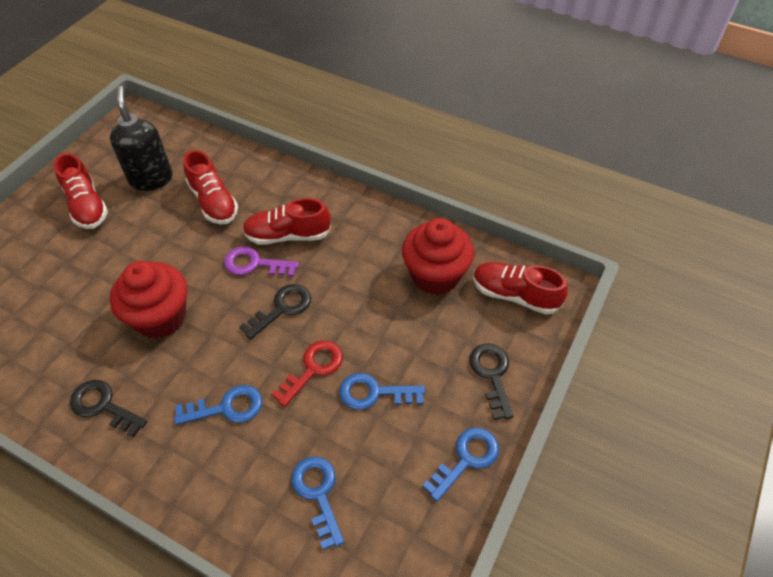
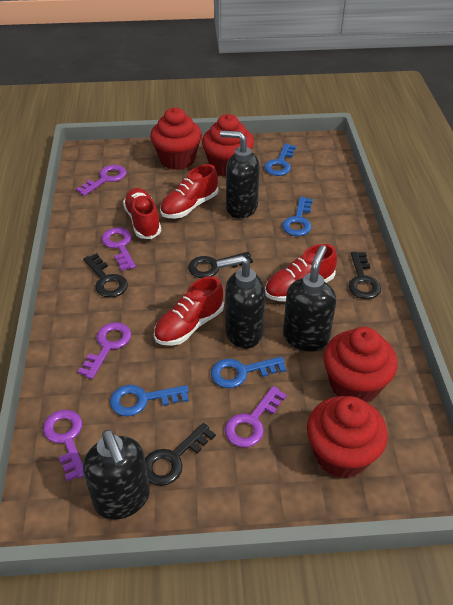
black key: 3 -> 4
black soap dispenser: 1 -> 4
purple key: 1 -> 5
red cupcake: 2 -> 4
red key: 1 -> 0

